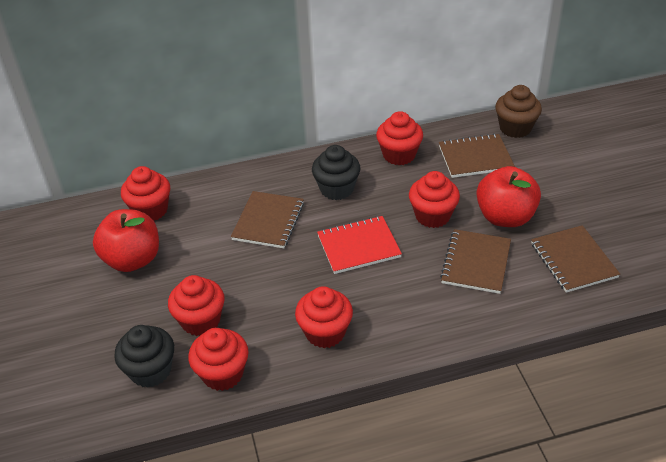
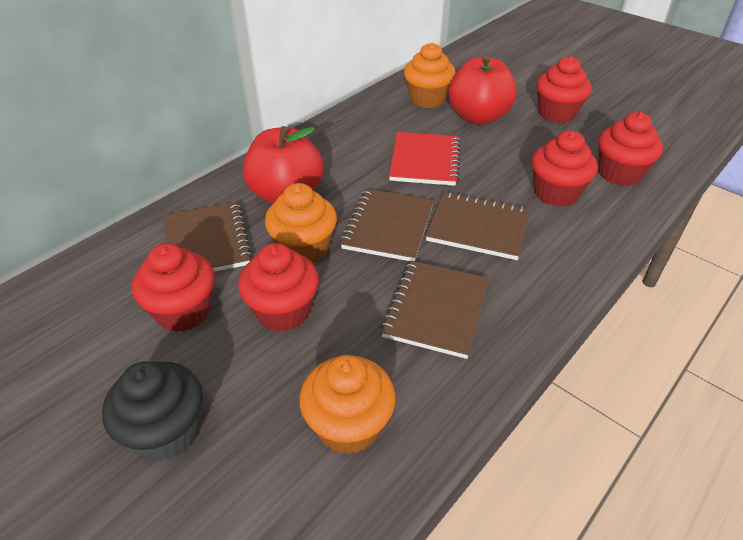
black cupcake: 2 -> 1
brown cupcake: 1 -> 0
orange cupcake: 0 -> 3
red cupcake: 6 -> 5

